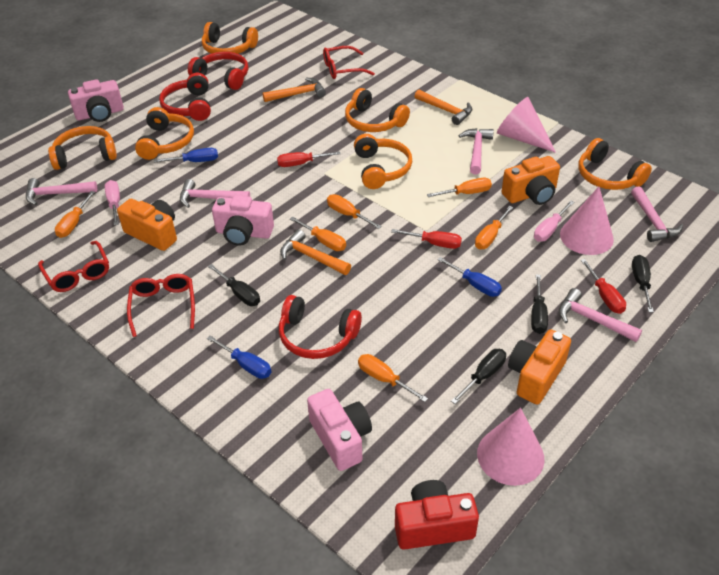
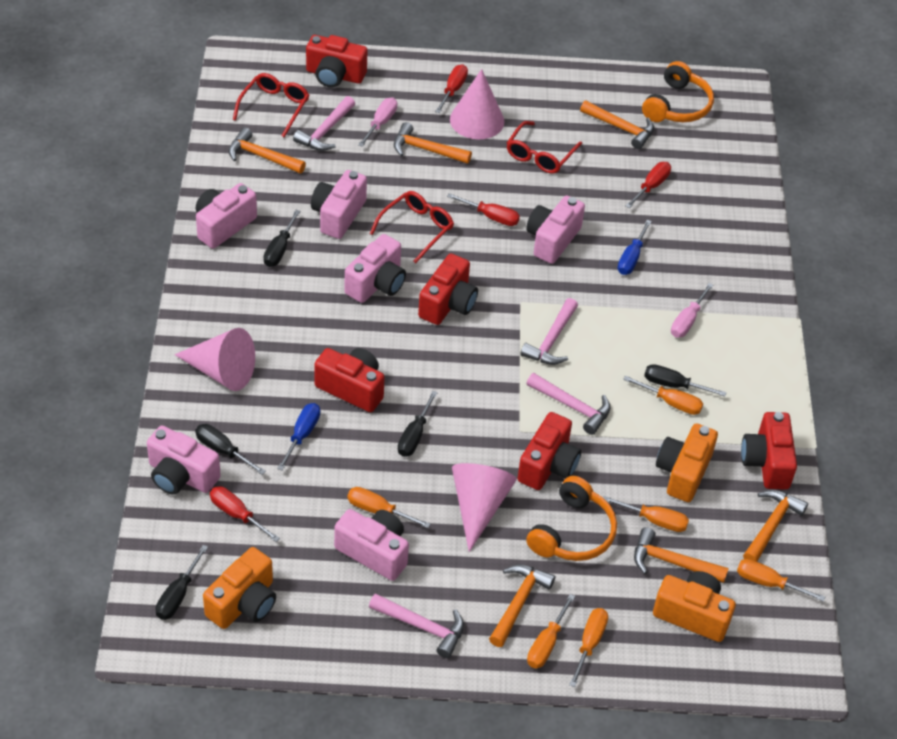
black screwdriver: 4 -> 5
blue screwdriver: 3 -> 2
orange hammer: 3 -> 6
orange headphones: 6 -> 2
pink camera: 3 -> 6
pink hammer: 5 -> 4
red camera: 1 -> 5
red headphones: 3 -> 0
red screwdriver: 3 -> 4

